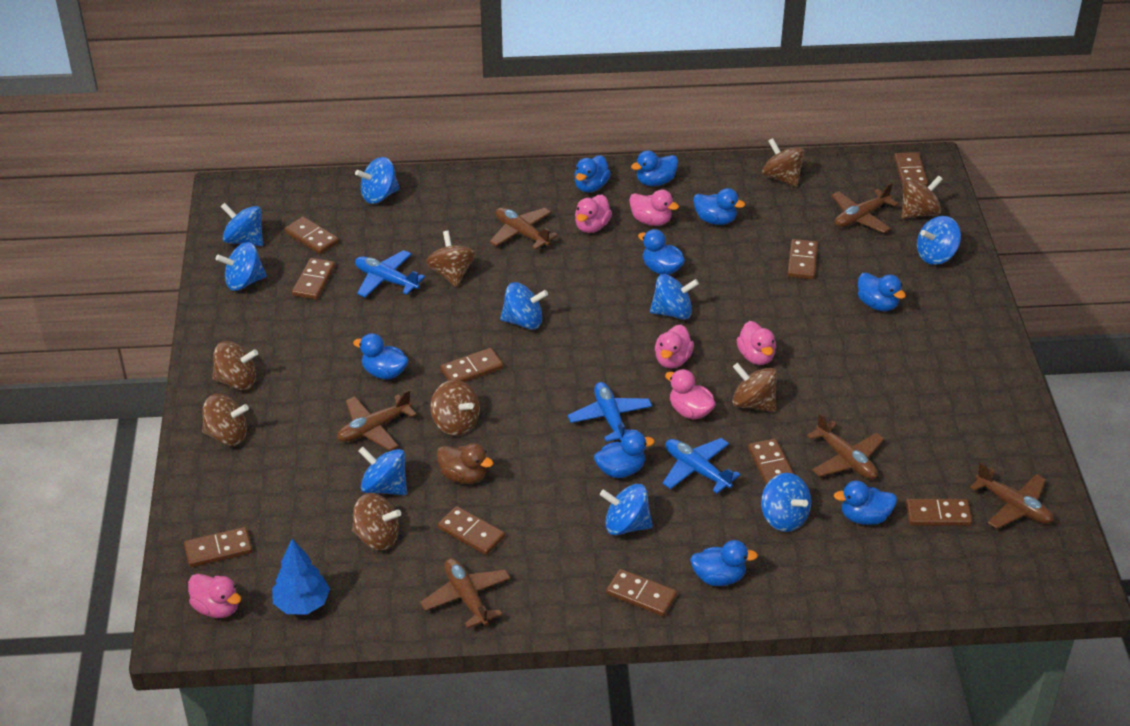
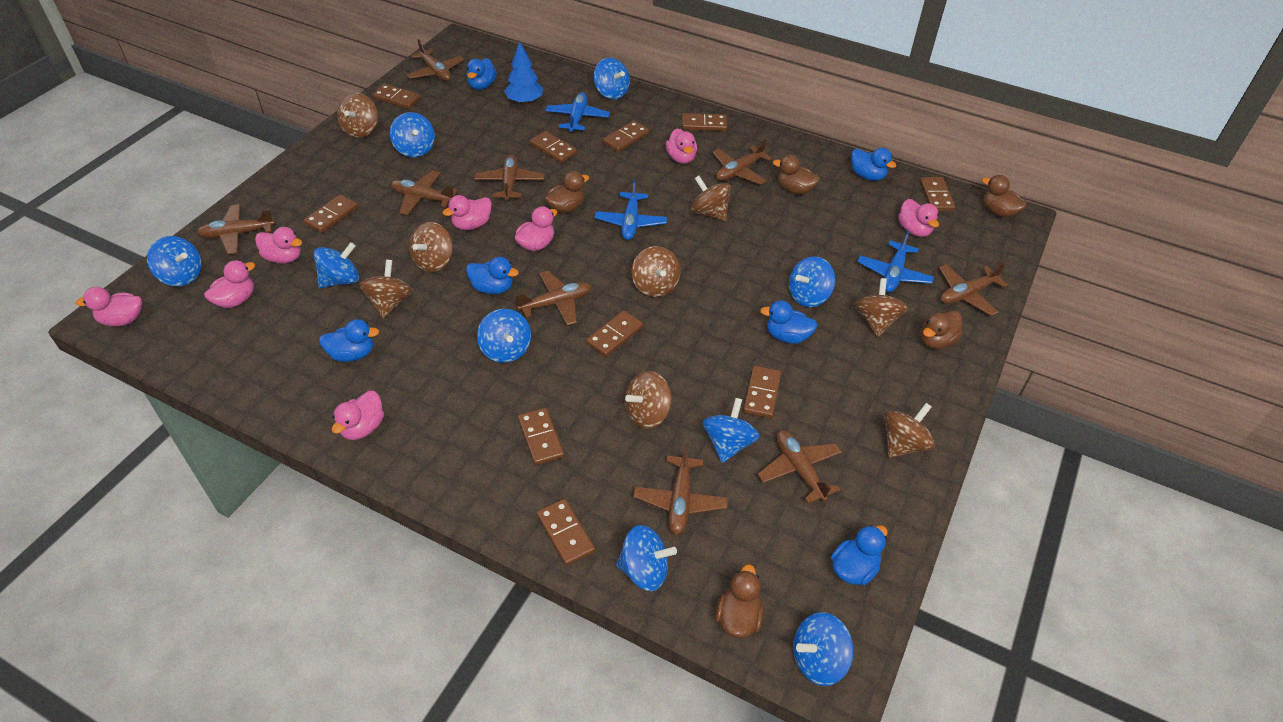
blue duck: 9 -> 6
brown duck: 1 -> 5
brown plane: 6 -> 9
pink duck: 6 -> 8

